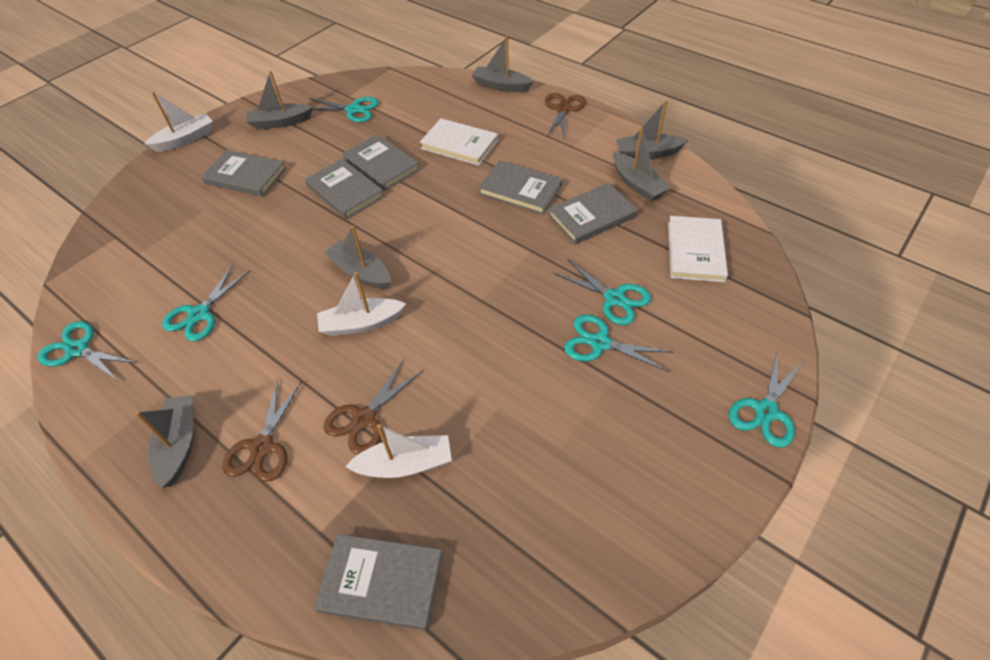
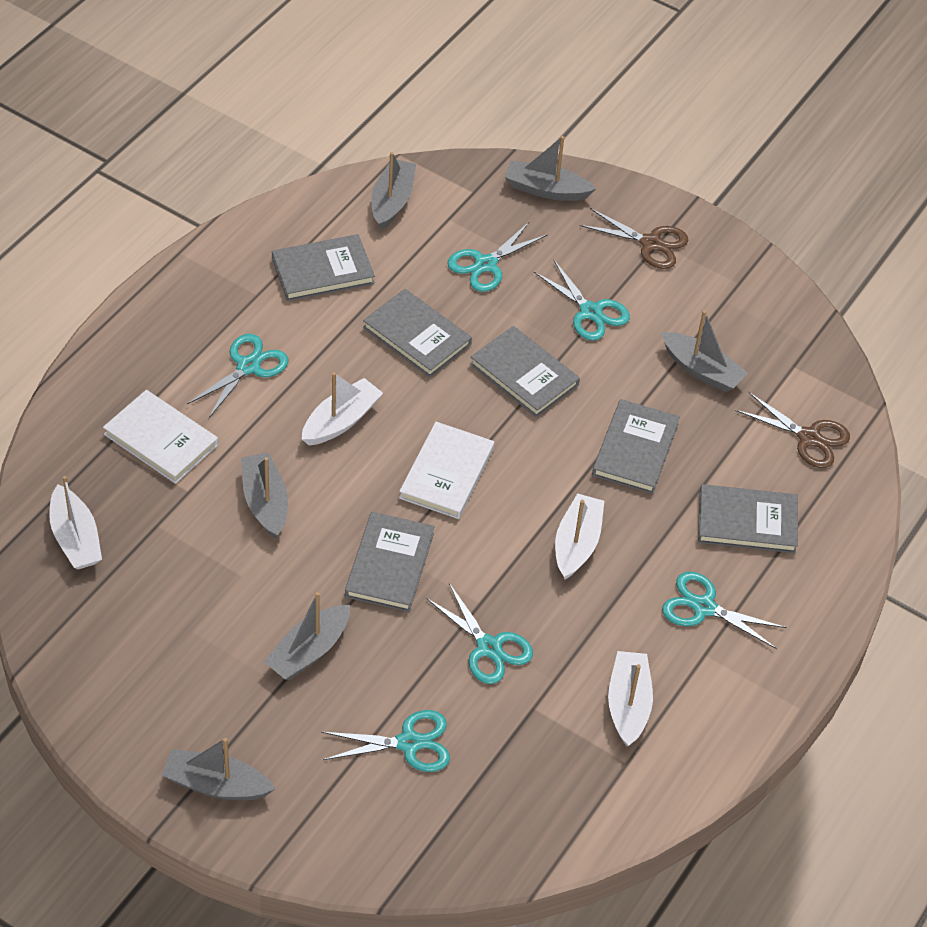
brown scissors: 3 -> 2
white boat: 3 -> 4

